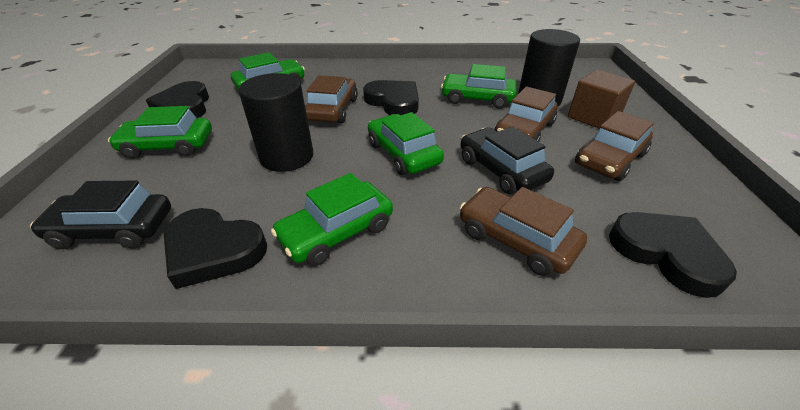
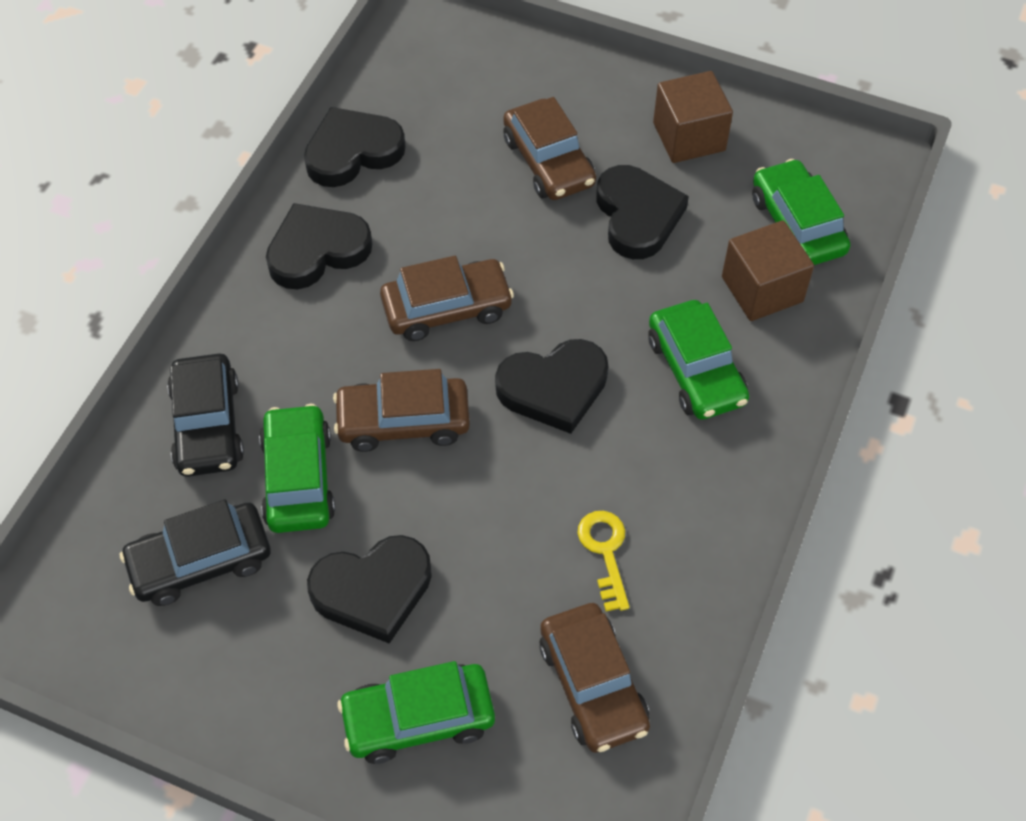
black cylinder: 2 -> 0
black heart: 4 -> 5
brown cube: 1 -> 2
green car: 5 -> 4
yellow key: 0 -> 1

